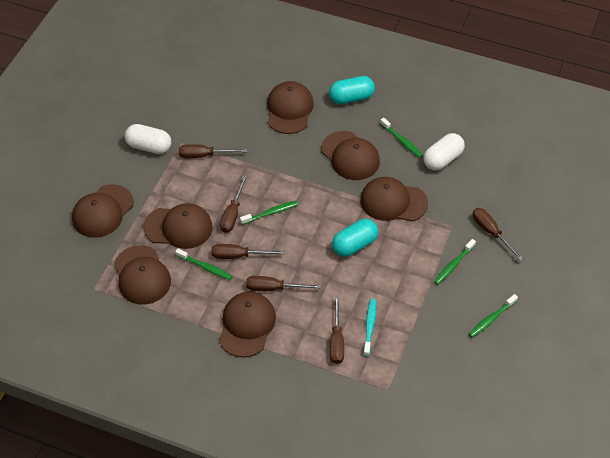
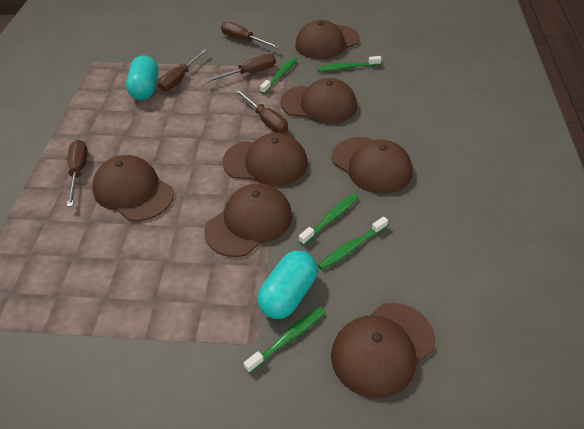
brown screwdriver: 6 -> 5
turquoise toothbrush: 1 -> 0
white capsule: 2 -> 0

